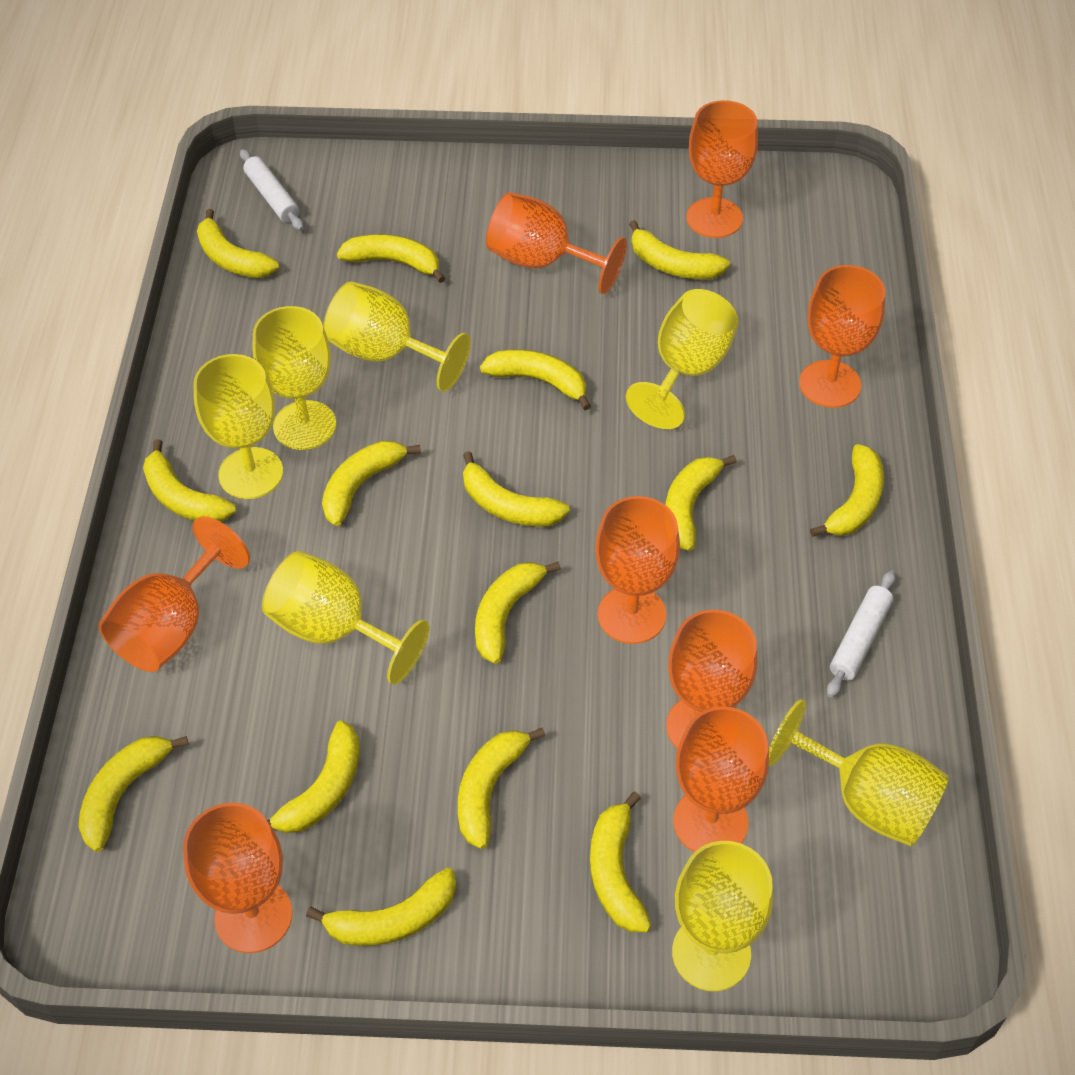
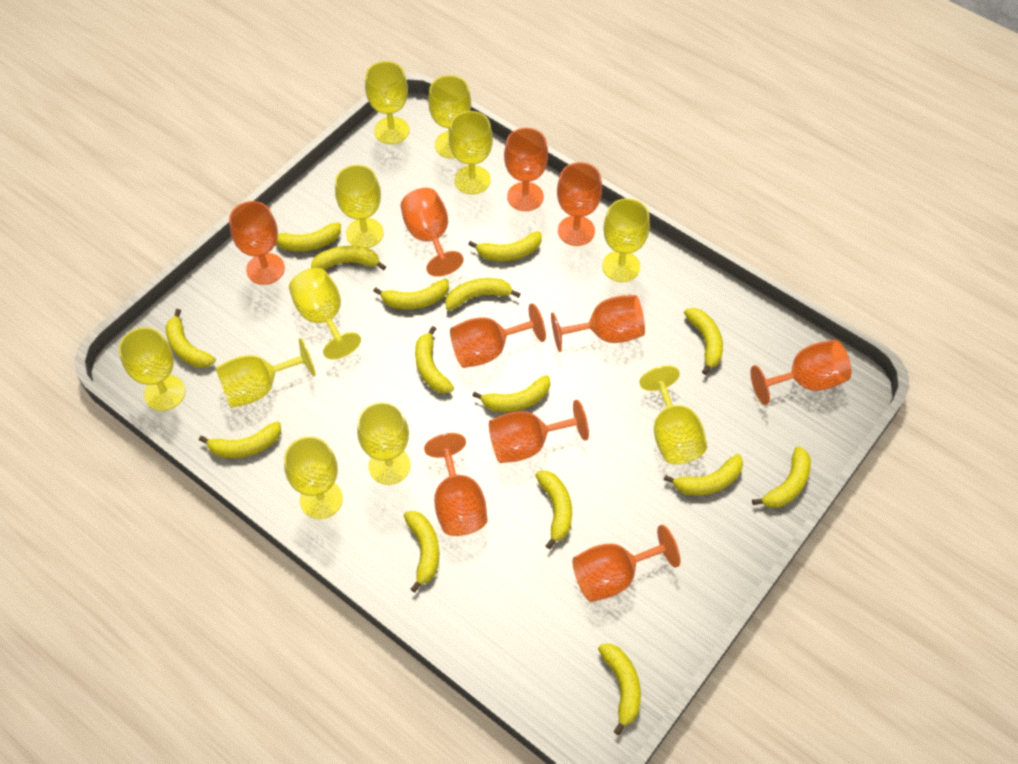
orange goblet: 8 -> 10
white rolling pin: 2 -> 0
yellow goblet: 7 -> 11

